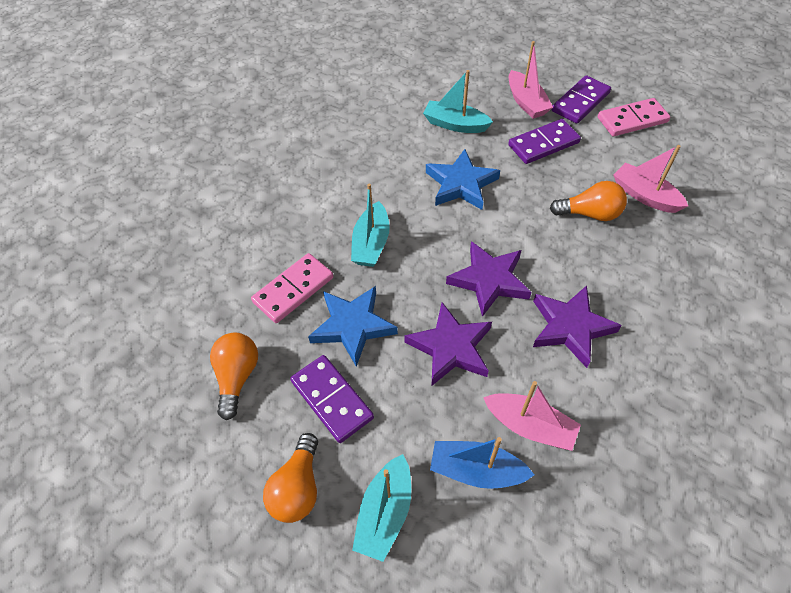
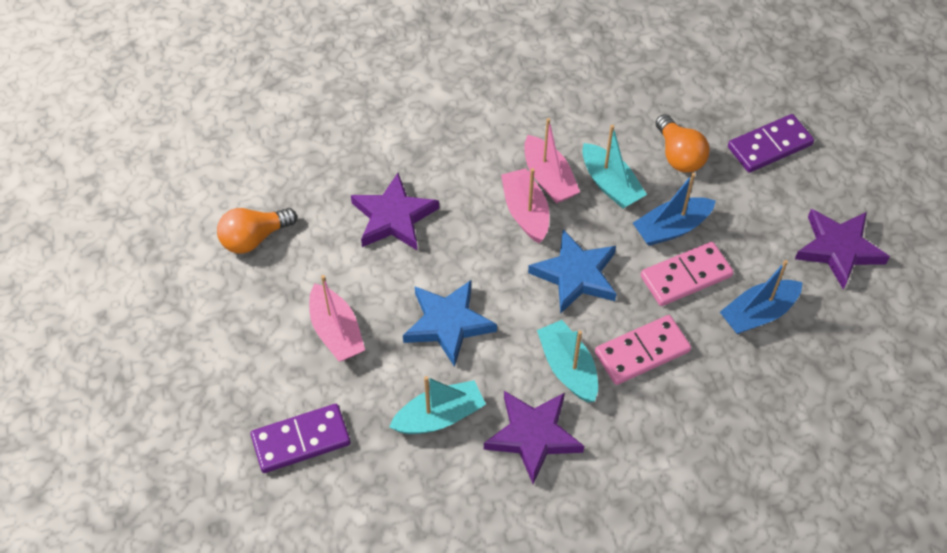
blue boat: 1 -> 2
orange light bulb: 3 -> 2
purple domino: 3 -> 2

